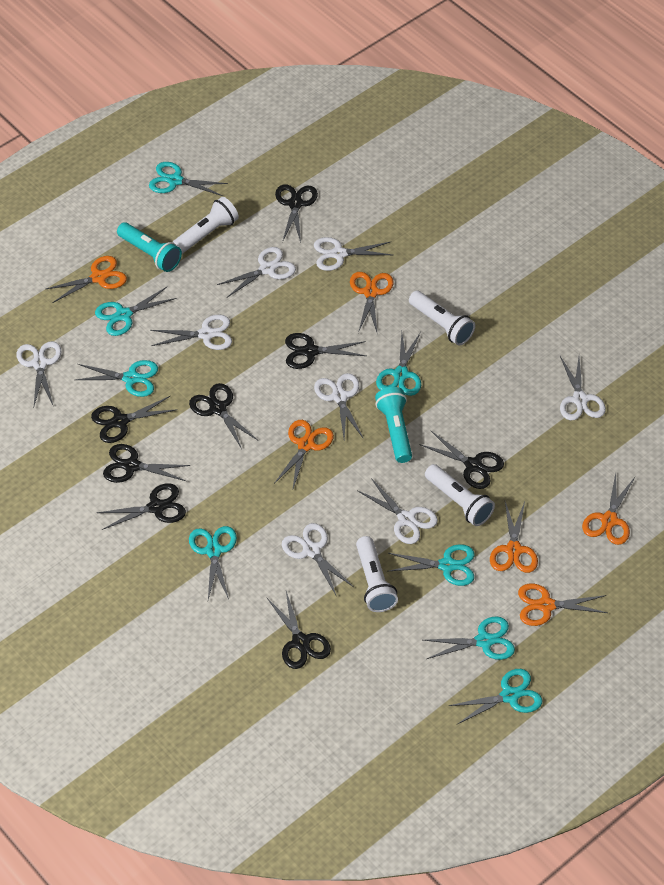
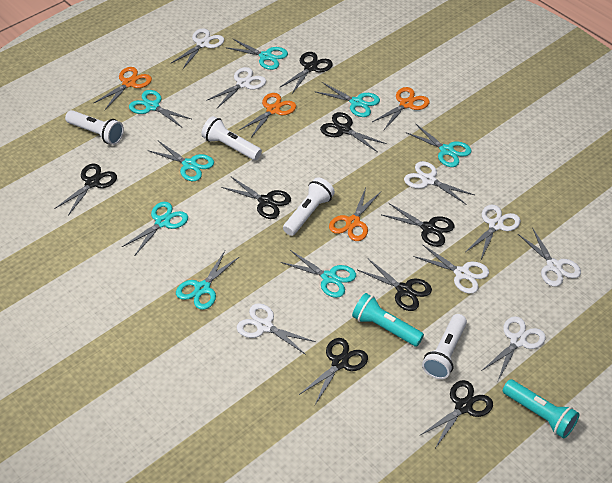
orange scissors: 6 -> 4

